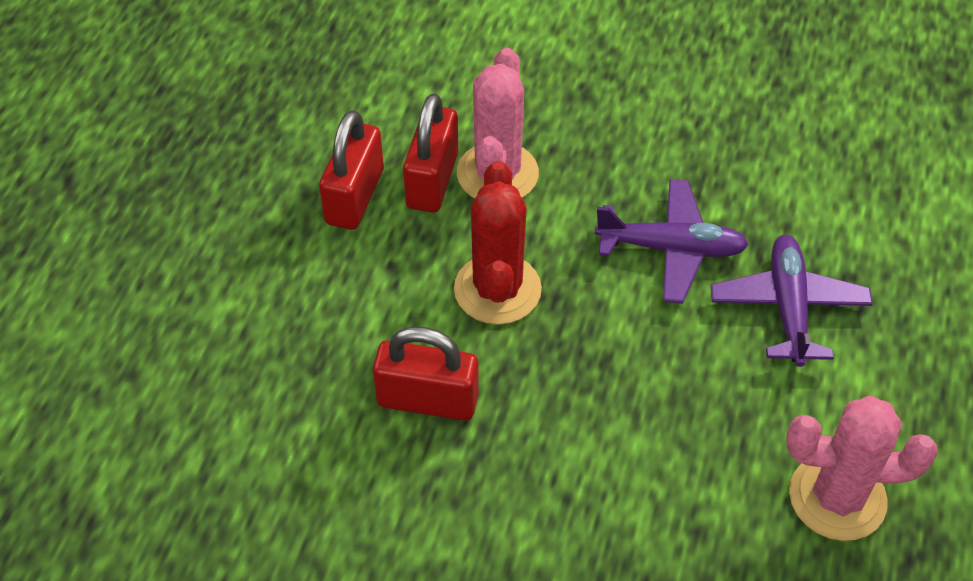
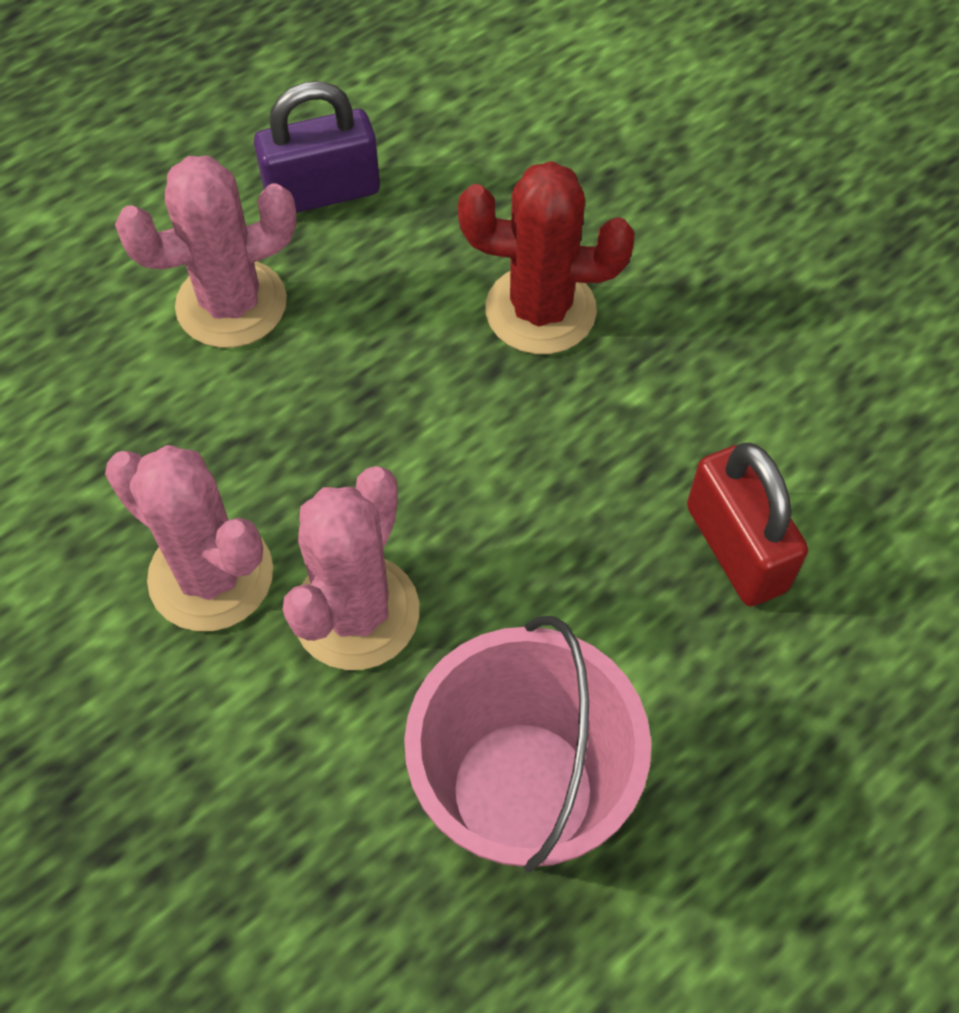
pink bucket: 0 -> 1
pink cactus: 2 -> 3
purple padlock: 0 -> 1
purple plane: 2 -> 0
red padlock: 3 -> 1

